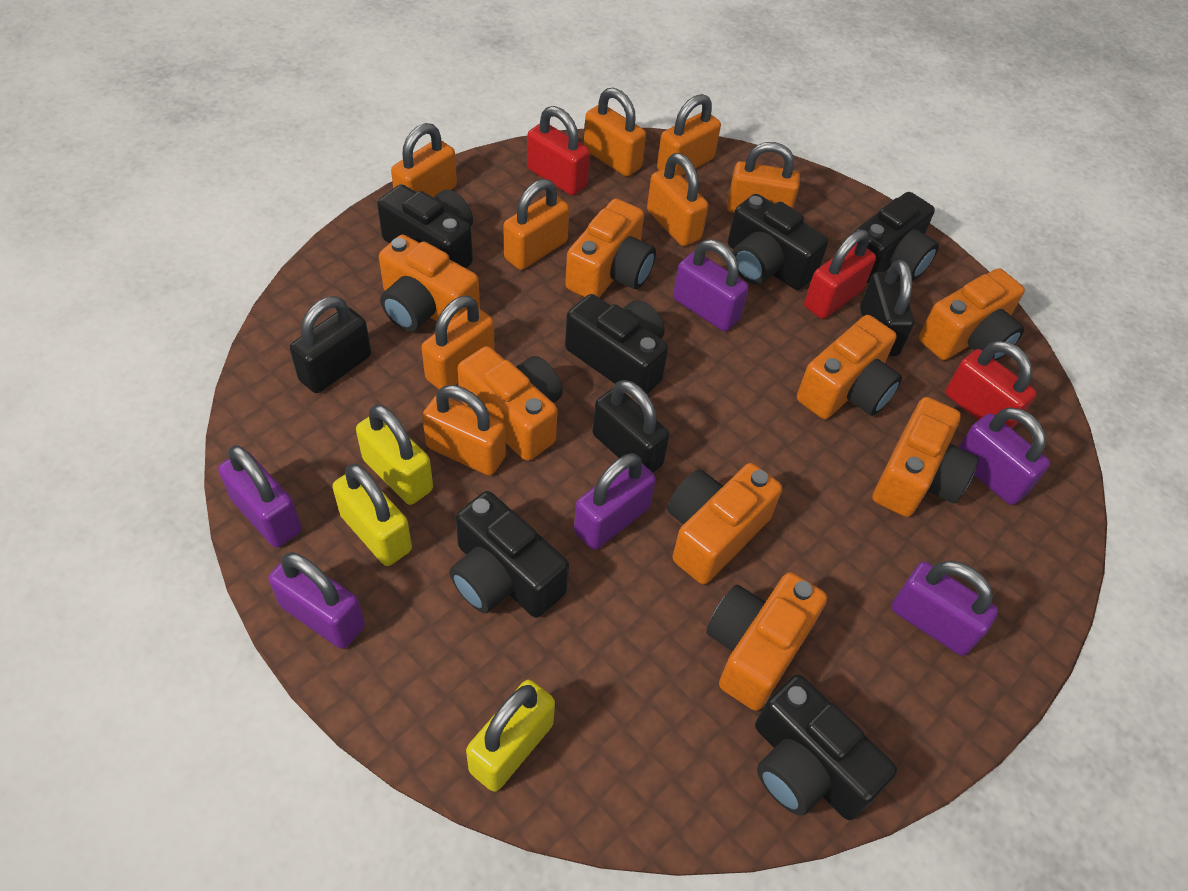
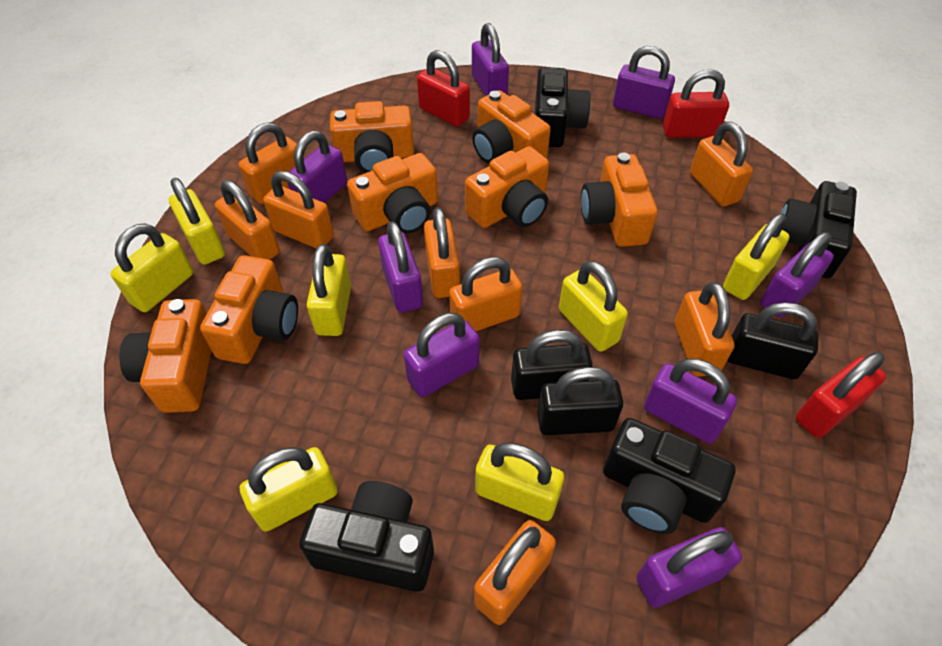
black camera: 6 -> 4
orange camera: 8 -> 7
purple padlock: 6 -> 8
yellow padlock: 3 -> 7

